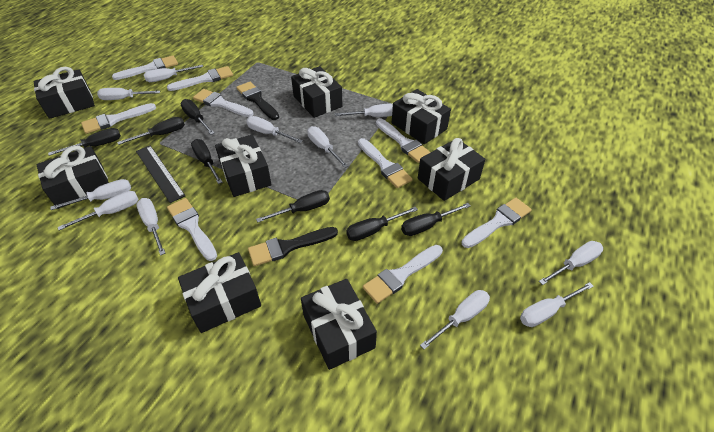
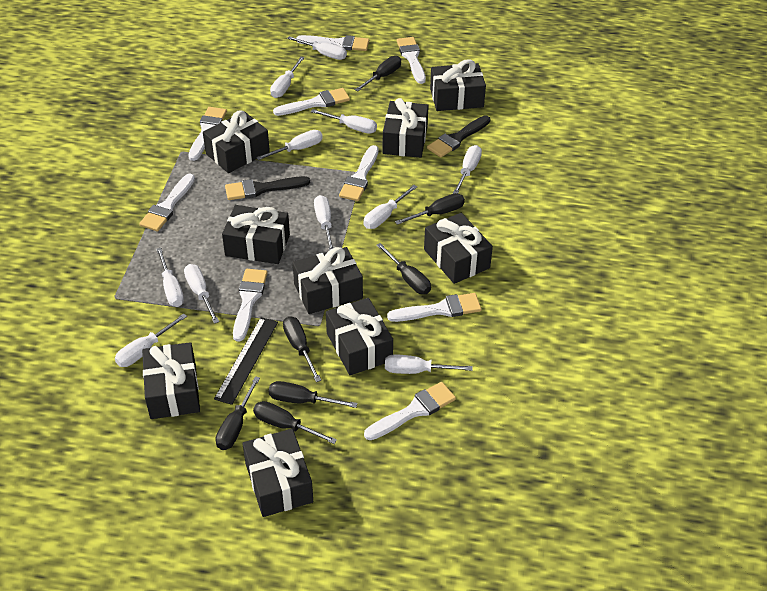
black gift: 8 -> 9

